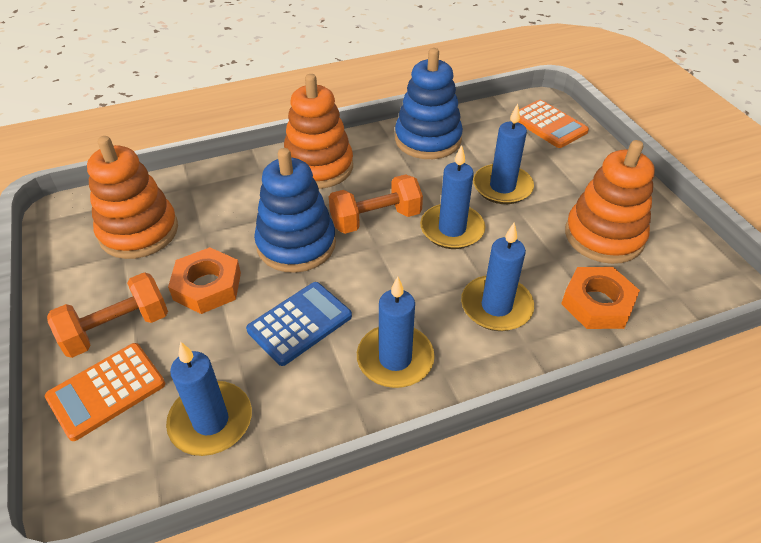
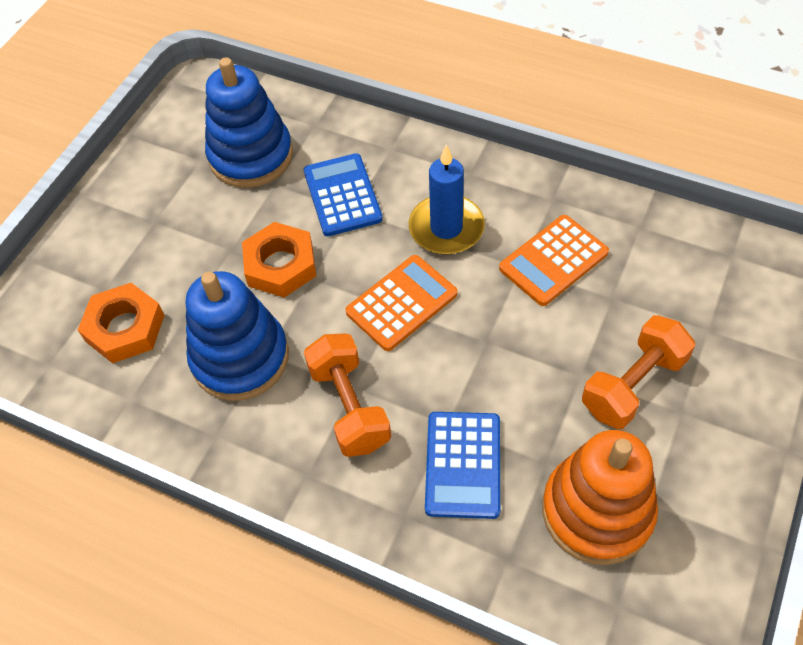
blue calculator: 1 -> 2
blue candle: 5 -> 1
orange stacking toy: 3 -> 1

